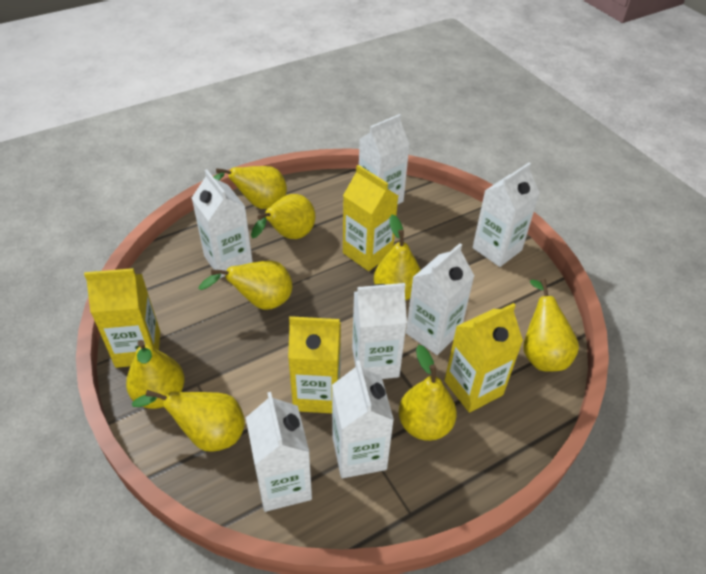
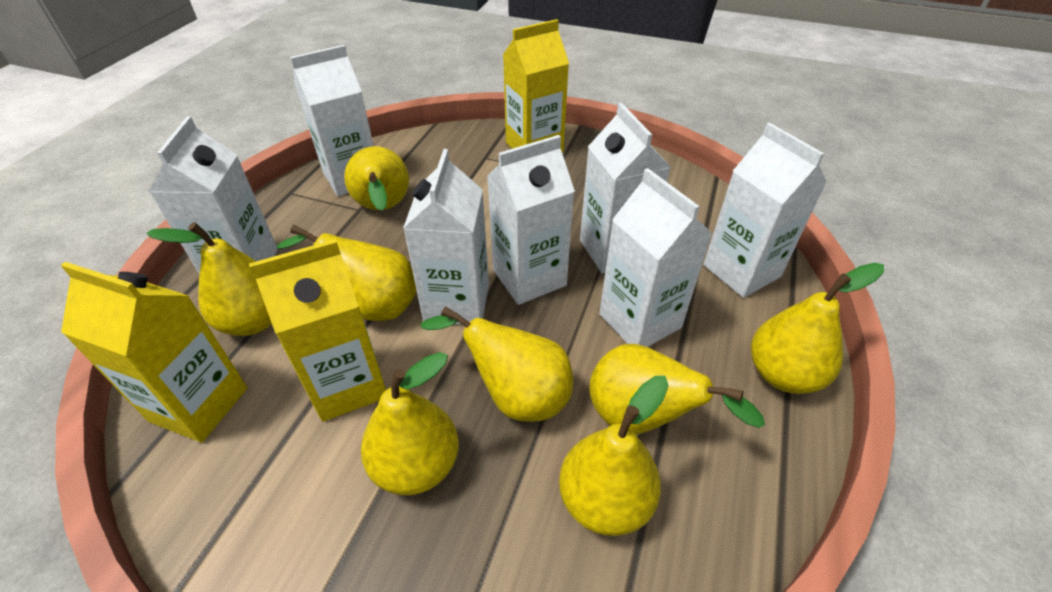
yellow carton: 4 -> 3

